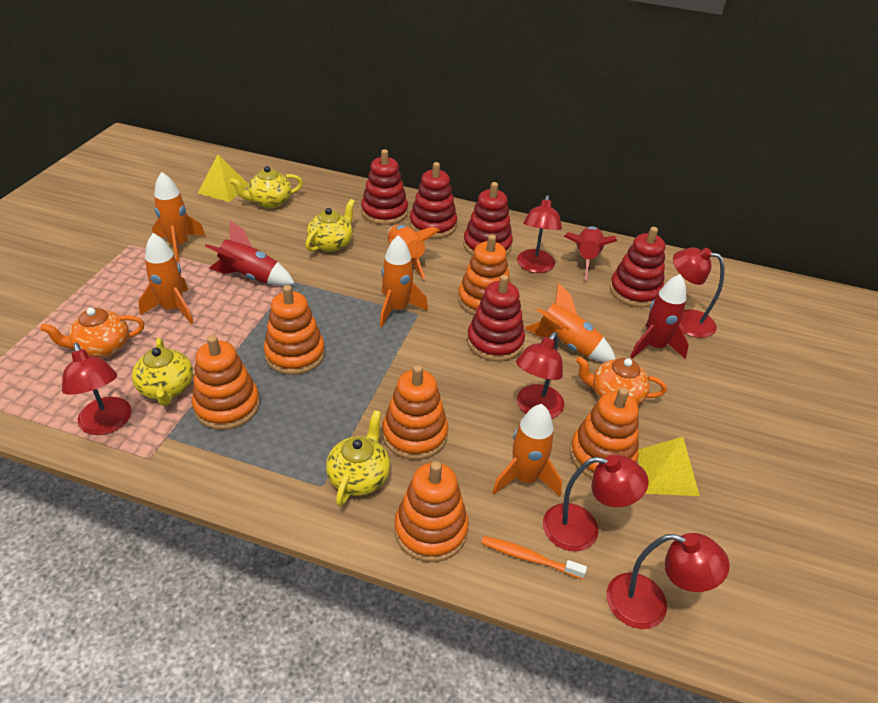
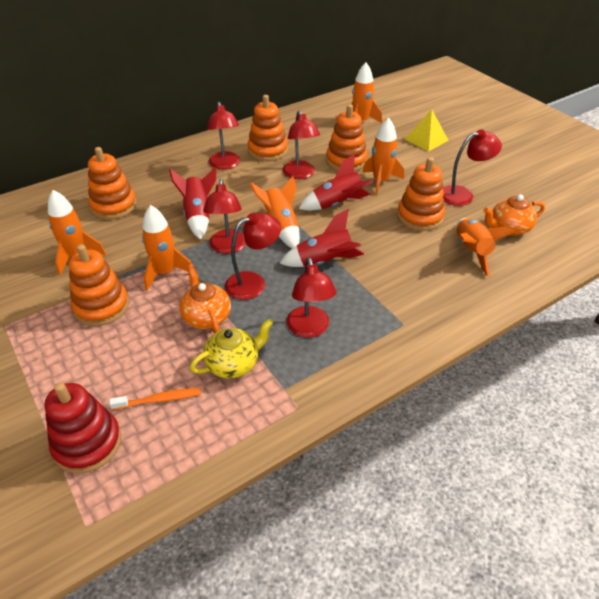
orange stacking toy: 6 -> 5
red stacking toy: 5 -> 1
yellow pyramid: 2 -> 1
yellow teapot: 4 -> 1

